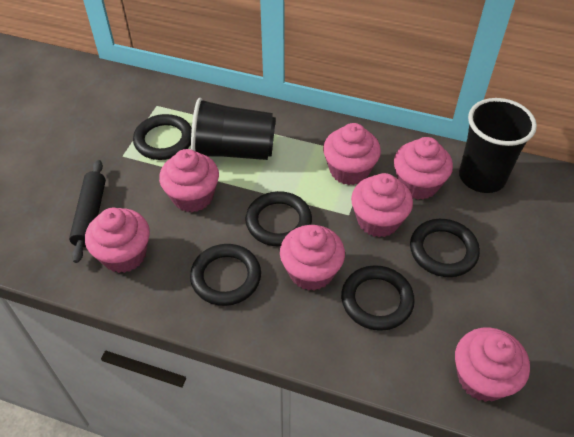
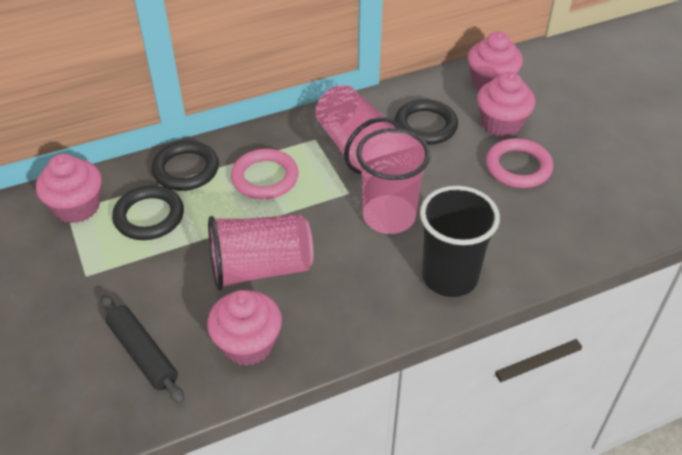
black cup: 2 -> 1
black ring: 5 -> 3
pink cup: 0 -> 3
pink cupcake: 7 -> 4
pink ring: 0 -> 2

